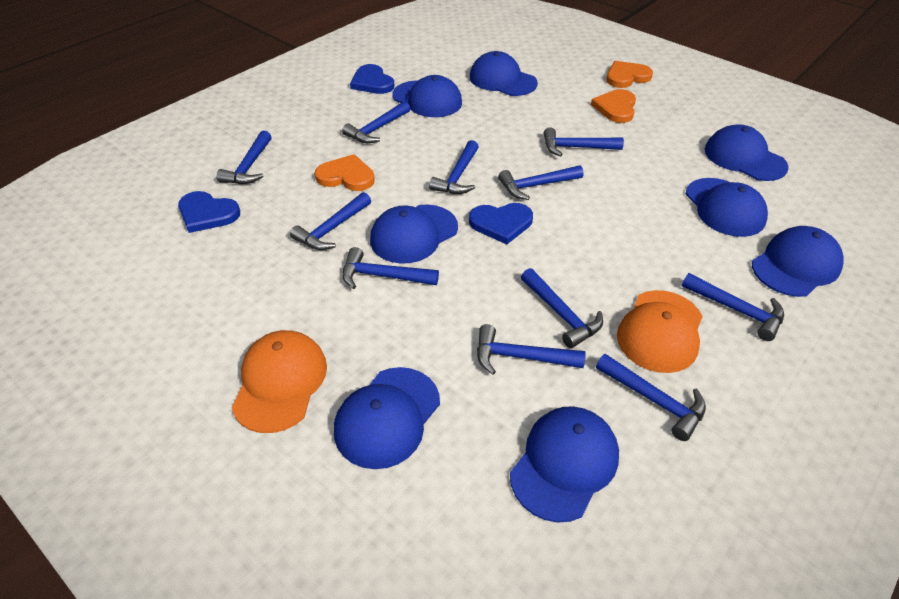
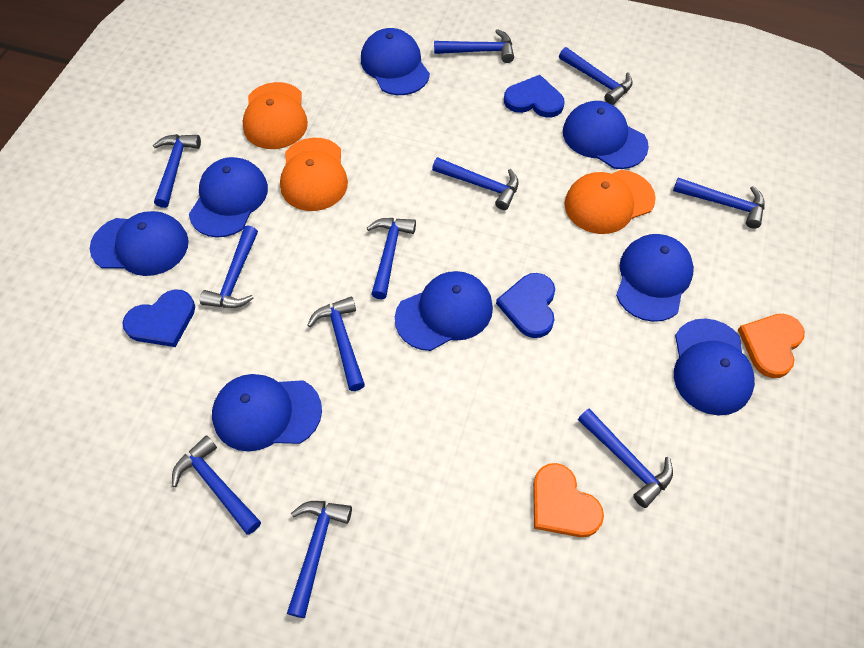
orange cap: 2 -> 3
orange heart: 3 -> 2

